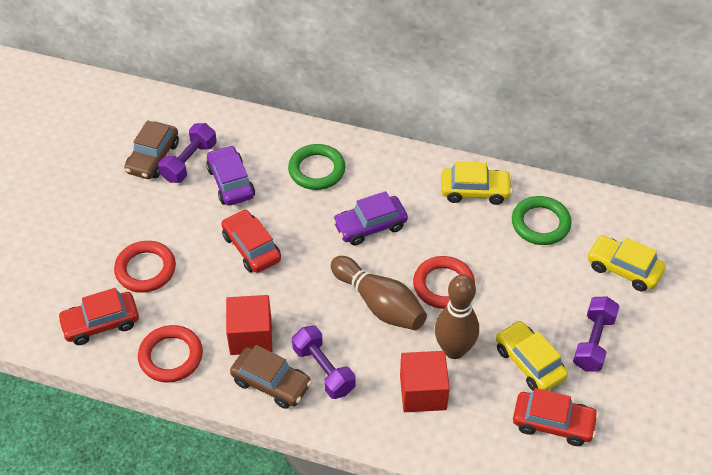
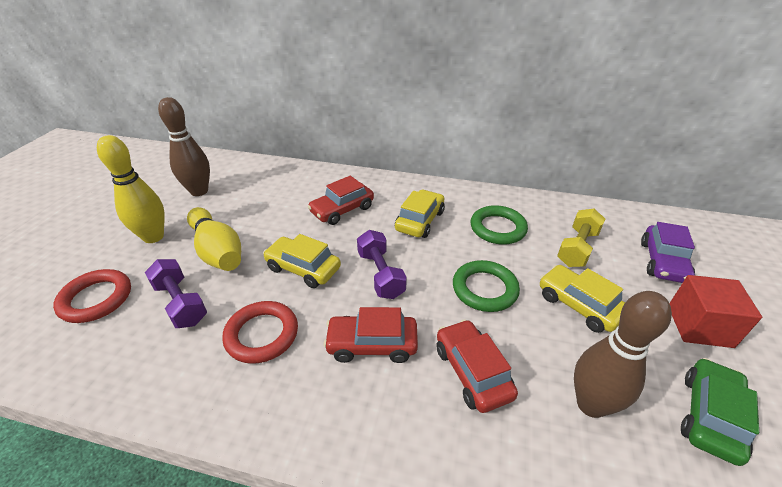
brown car: 2 -> 0
green car: 0 -> 1
purple car: 2 -> 1
purple dumbbell: 3 -> 2
red cube: 2 -> 1
red ring: 3 -> 2
yellow bowling pin: 0 -> 2
yellow dumbbell: 0 -> 1

